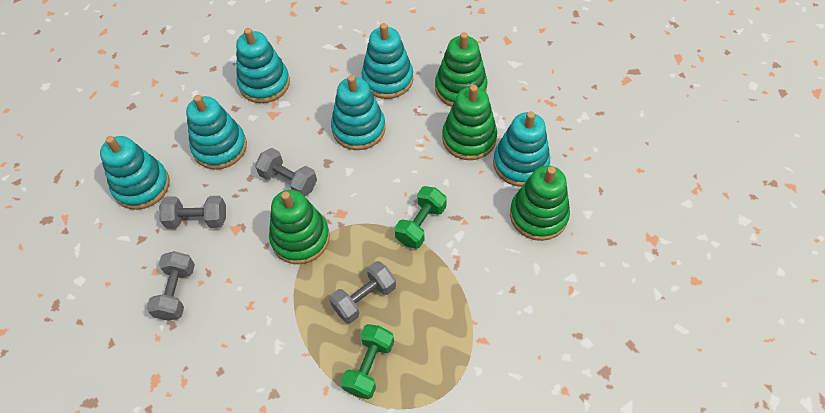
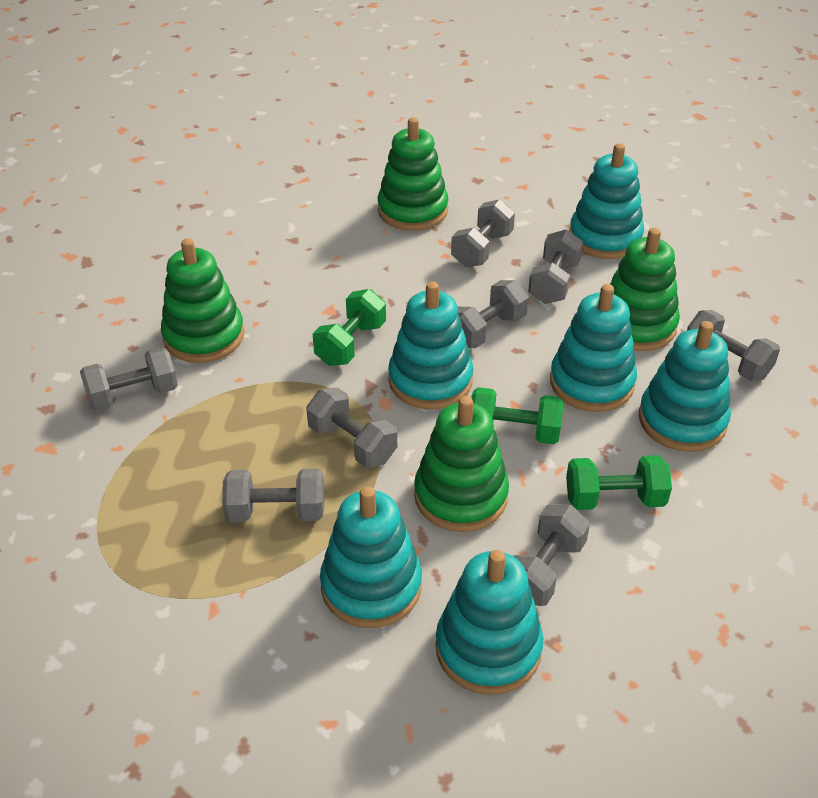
green dumbbell: 2 -> 3
grey dumbbell: 4 -> 8

